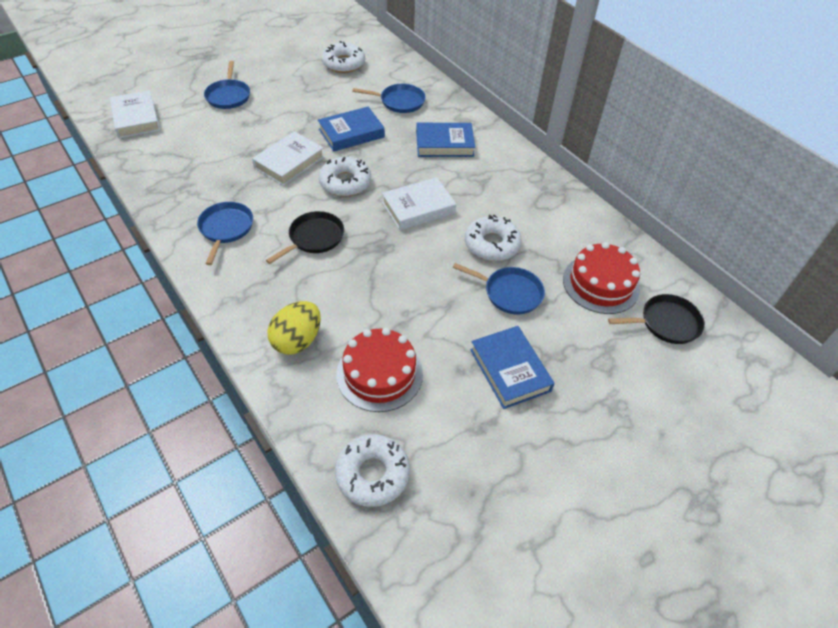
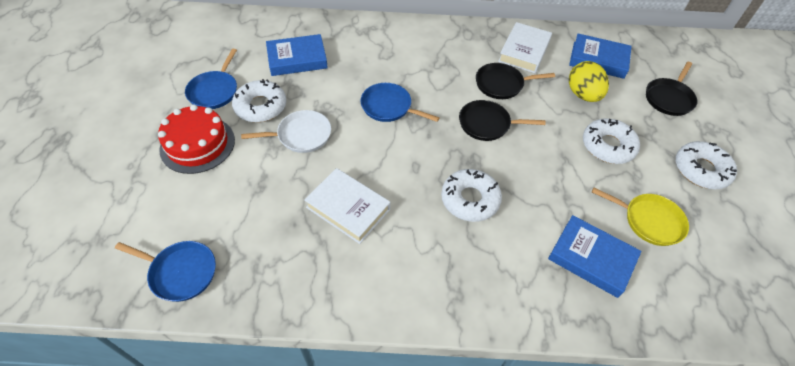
black pan: 2 -> 3
blue pan: 4 -> 3
red cake: 2 -> 1
white book: 3 -> 2
white pan: 0 -> 1
yellow pan: 0 -> 1

